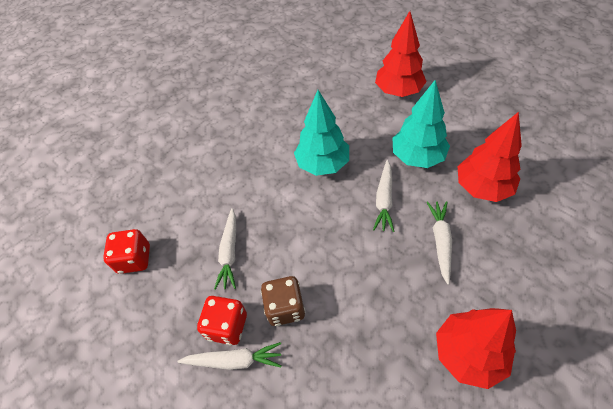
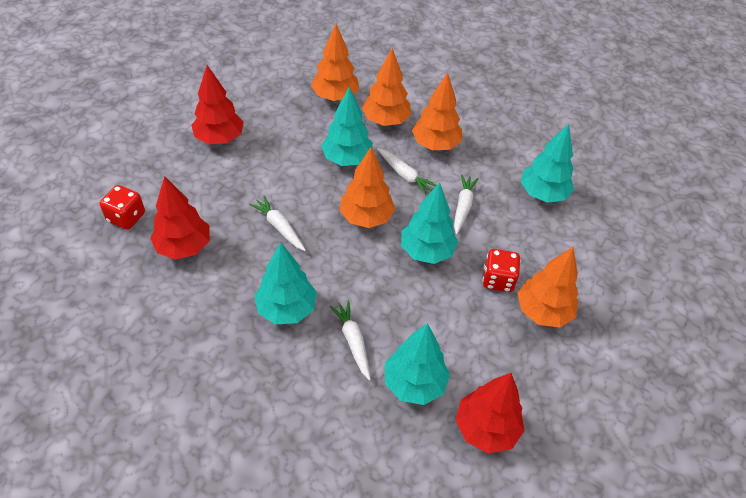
brown dice: 1 -> 0
orange tree: 0 -> 5
turquoise tree: 2 -> 5

